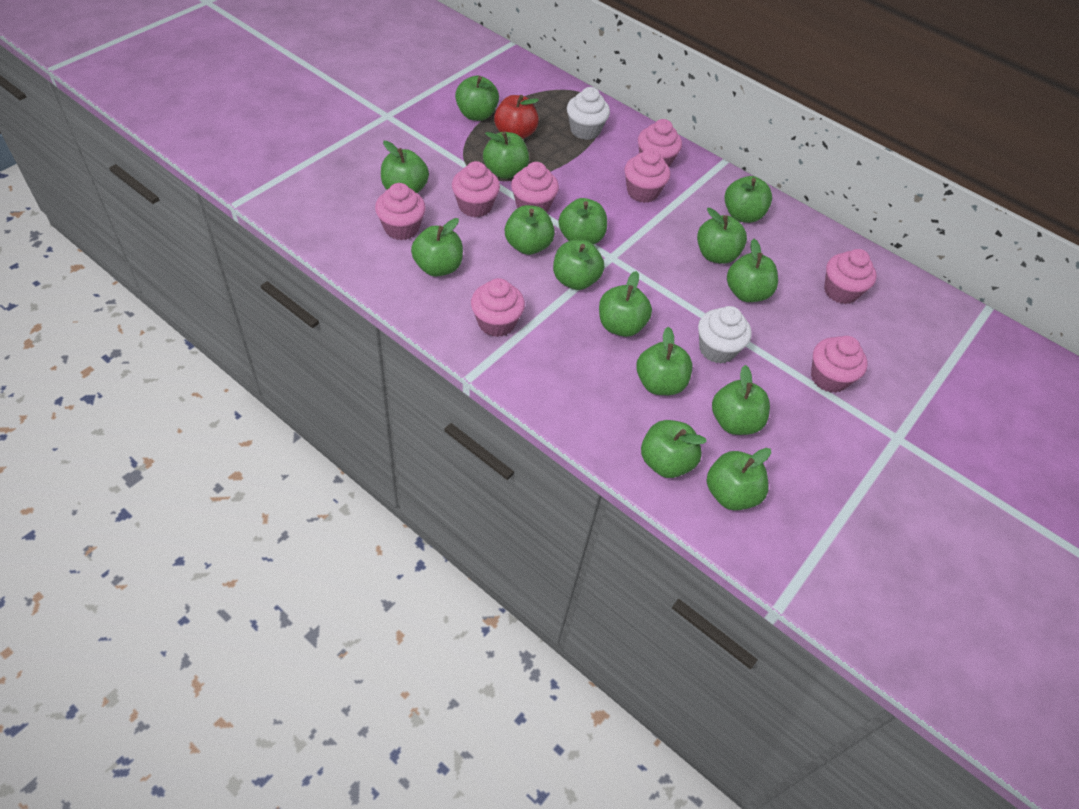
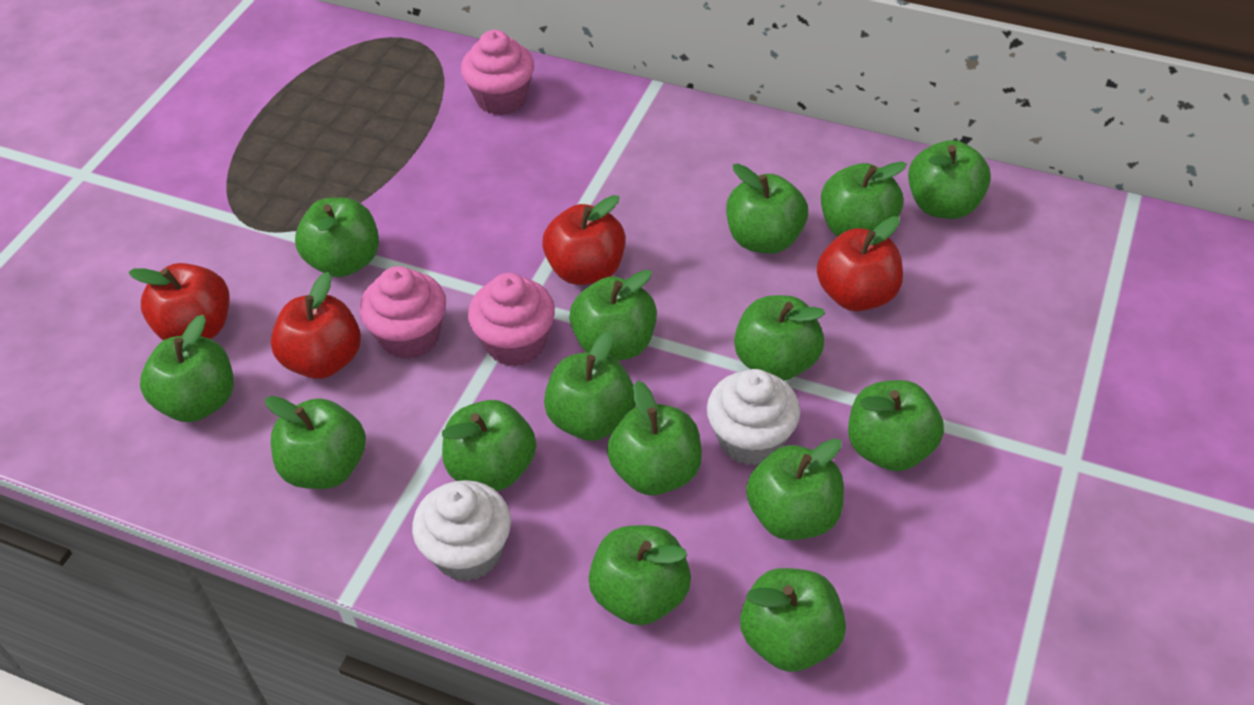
pink cupcake: 8 -> 3
red apple: 1 -> 4

